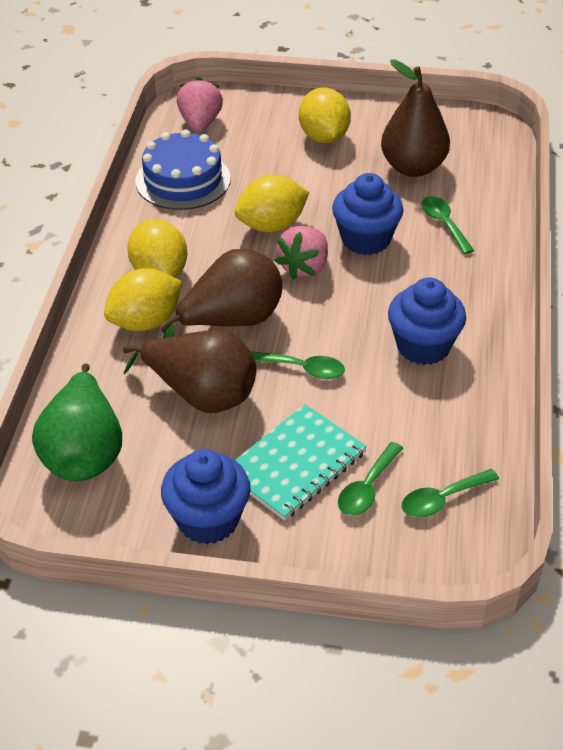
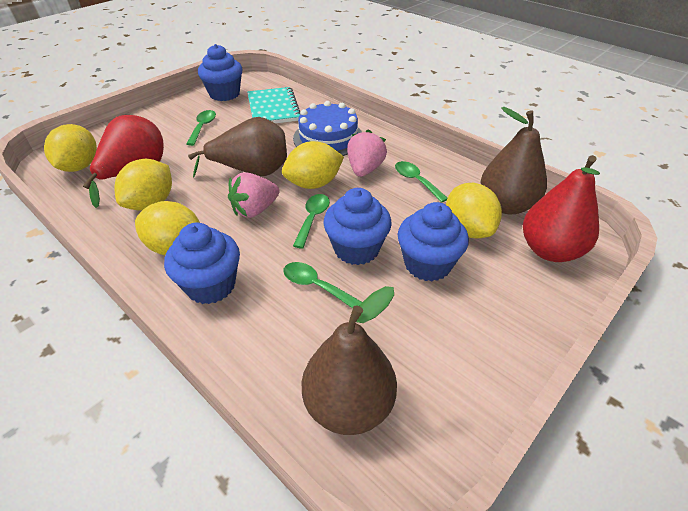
blue cupcake: 3 -> 4
green pear: 1 -> 0
red pear: 0 -> 2
yellow lemon: 4 -> 5

